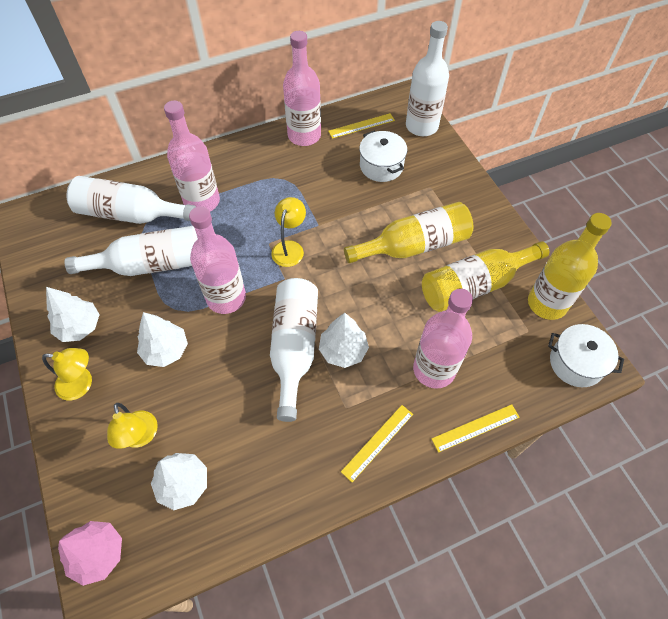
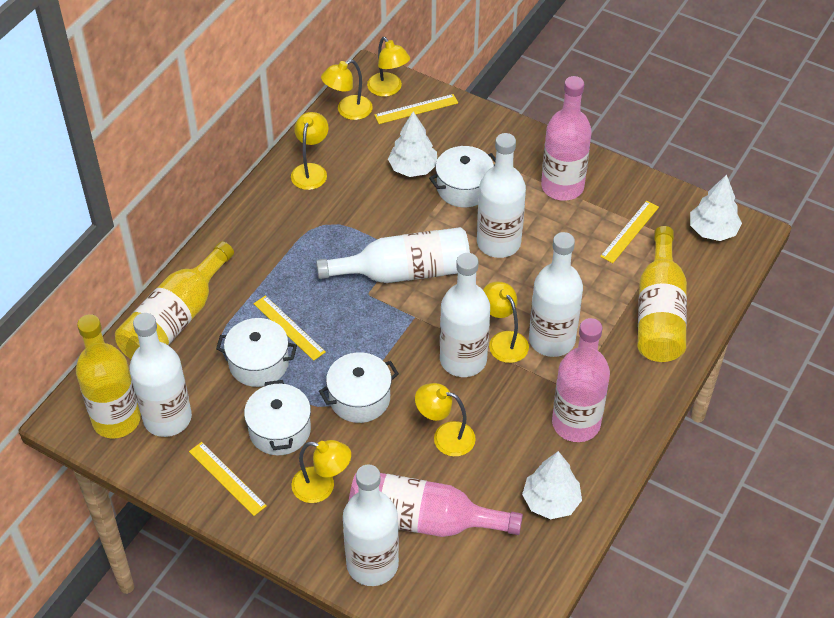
pink bottle: 4 -> 3
pink tree: 1 -> 0
white bottle: 4 -> 6
white pot: 2 -> 4
white tree: 4 -> 3
yellow lamp: 3 -> 6
yellow ruler: 3 -> 4

